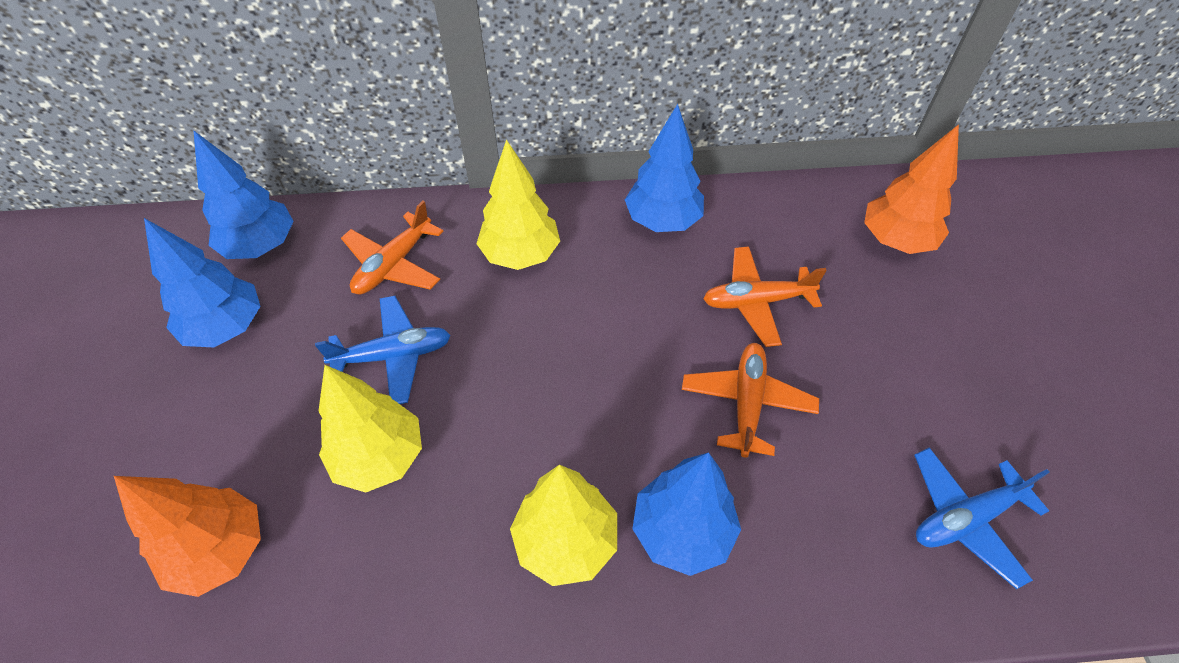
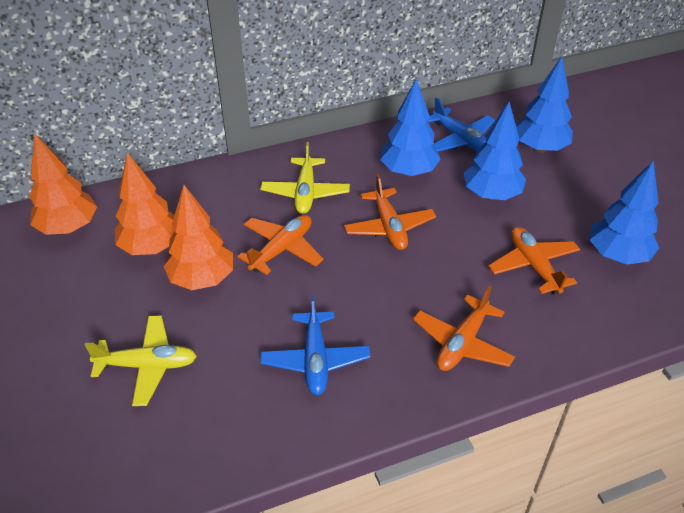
orange plane: 3 -> 4
orange tree: 2 -> 3
yellow plane: 0 -> 2
yellow tree: 3 -> 0

